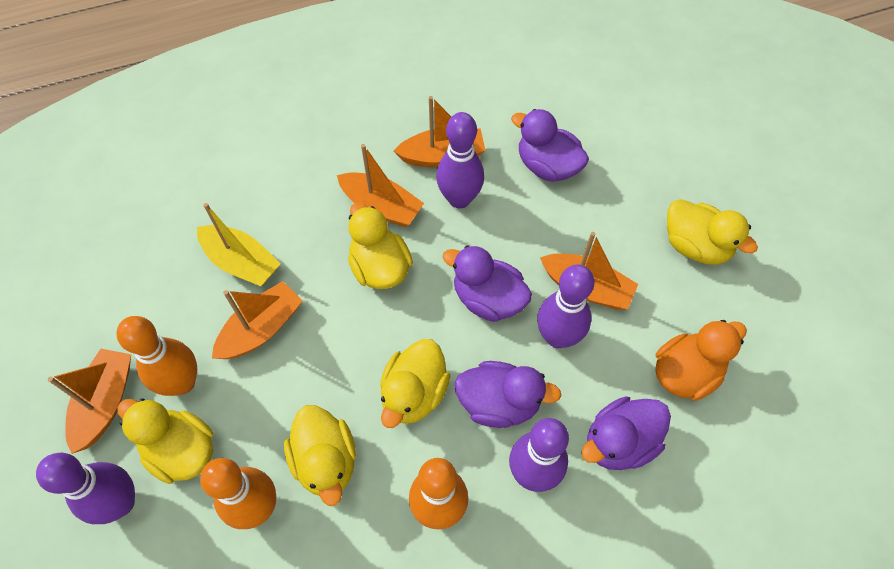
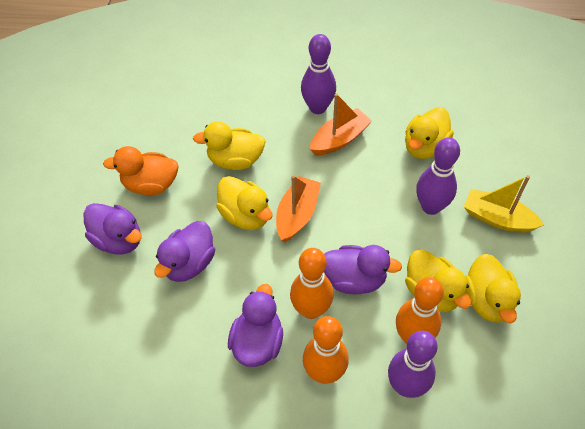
orange boat: 5 -> 2
purple bowling pin: 4 -> 3

